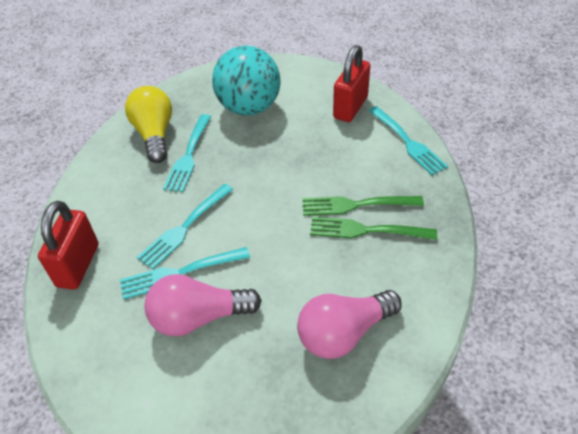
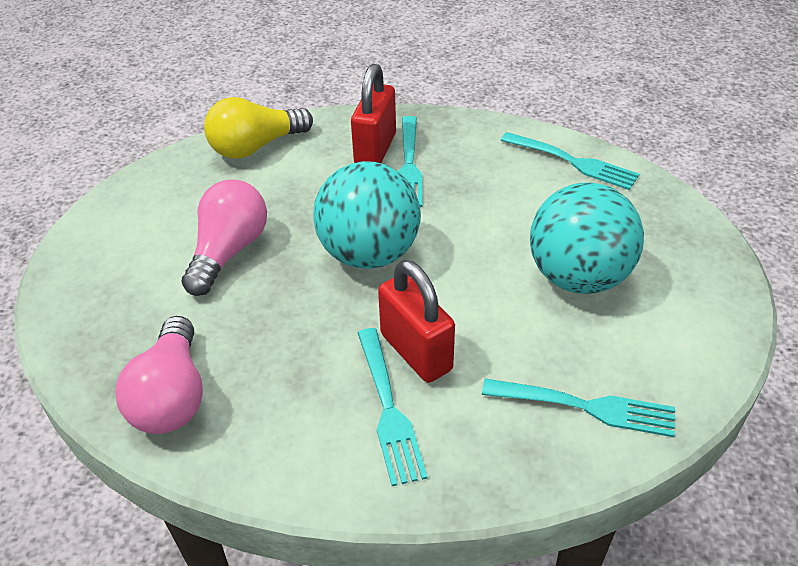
green fork: 2 -> 0
turquoise ball: 1 -> 2

